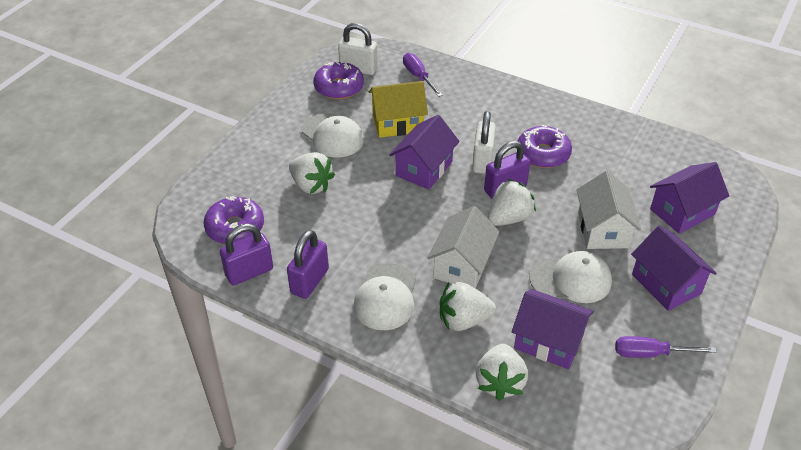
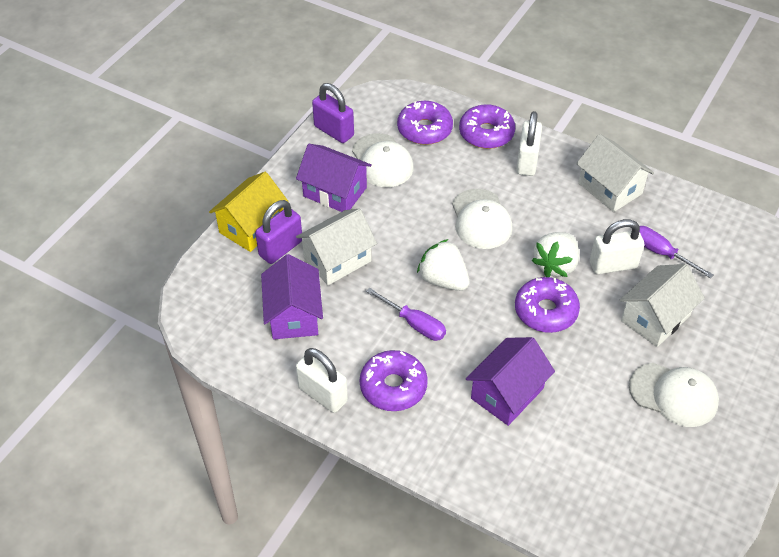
purple donut: 3 -> 4
purple house: 4 -> 3
purple padlock: 3 -> 2
white house: 2 -> 3
white padlock: 2 -> 3
white strawberry: 4 -> 2

